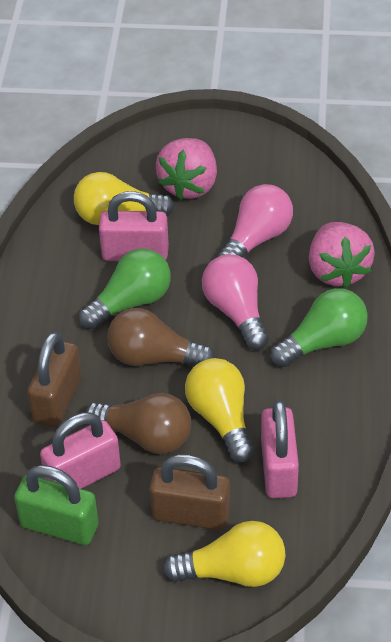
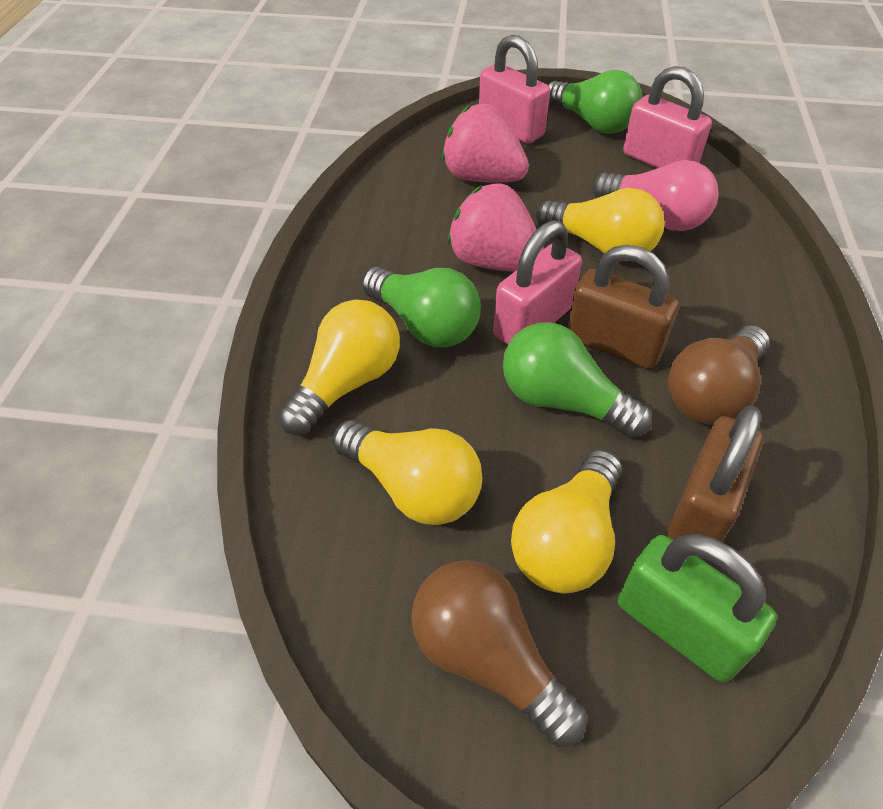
green light bulb: 2 -> 3
pink light bulb: 2 -> 1
yellow light bulb: 3 -> 4

